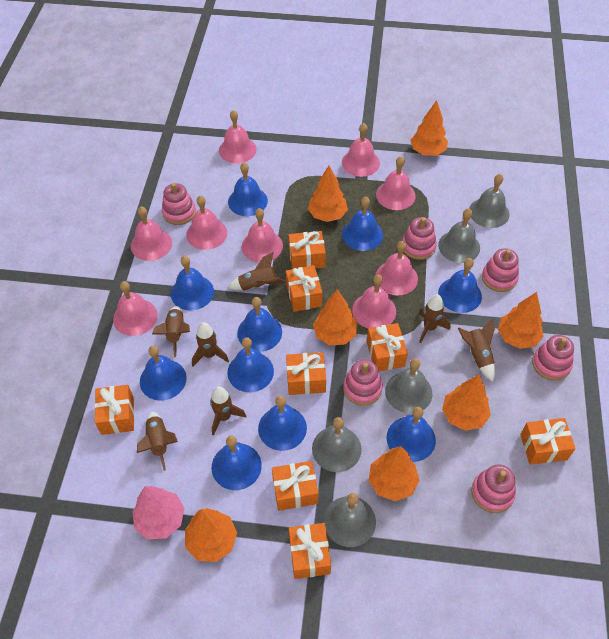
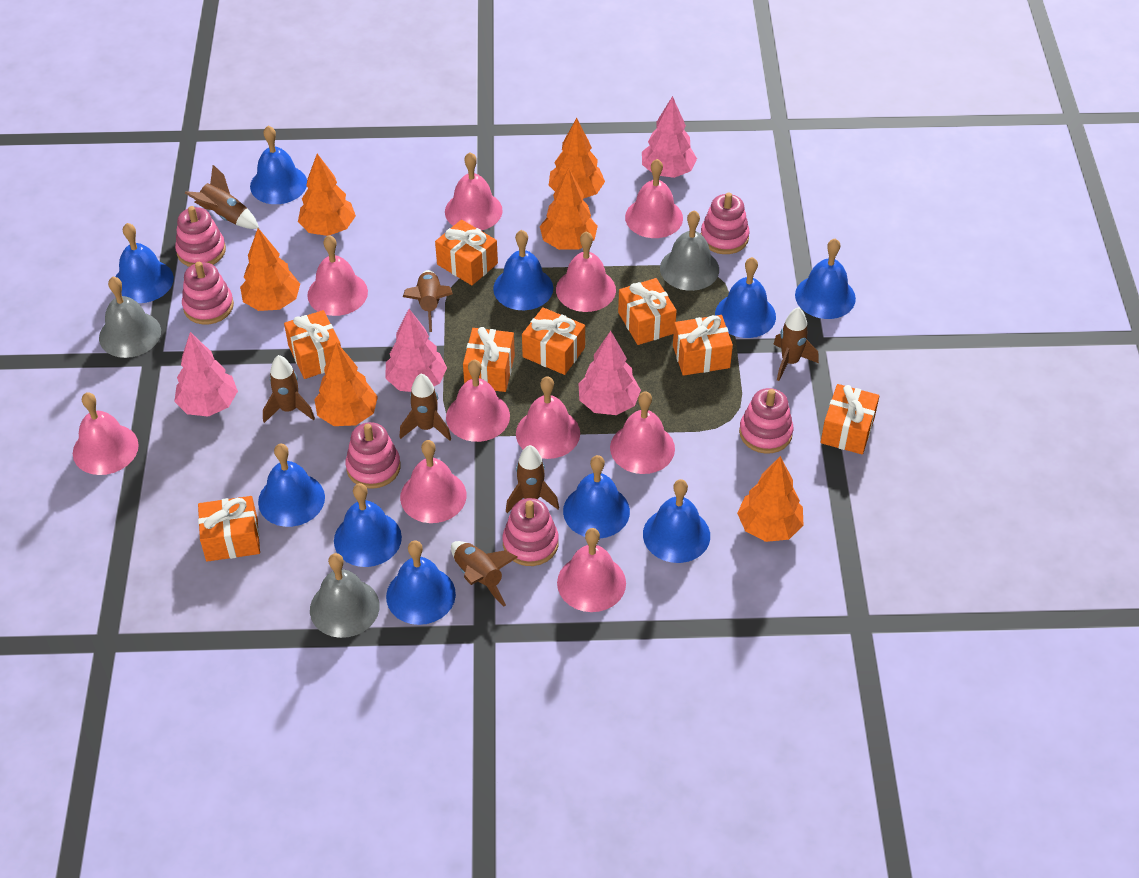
grey bell: 5 -> 3
orange tree: 7 -> 6
pink bell: 9 -> 10
pink tree: 1 -> 4

